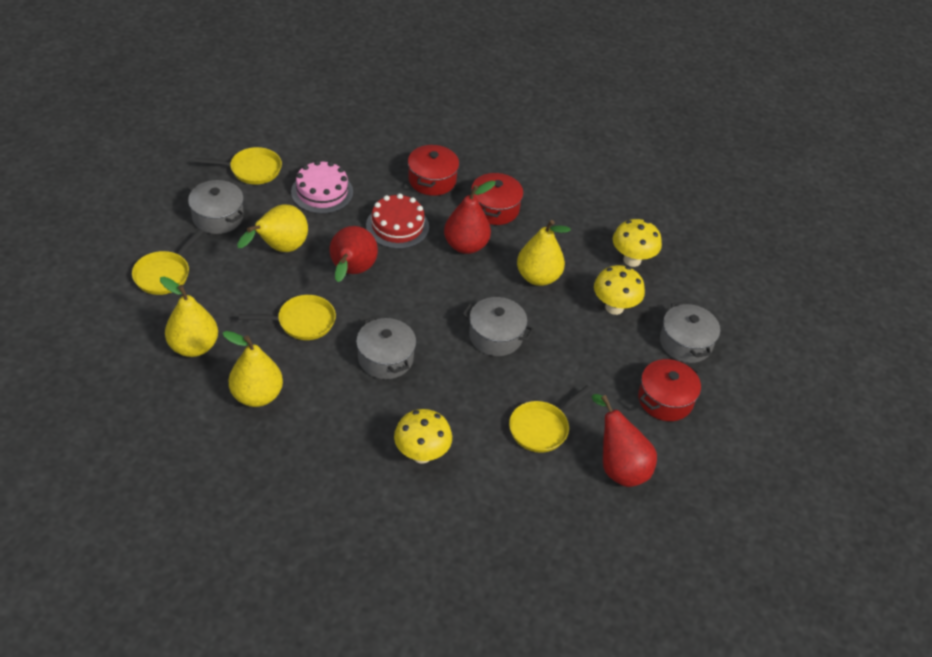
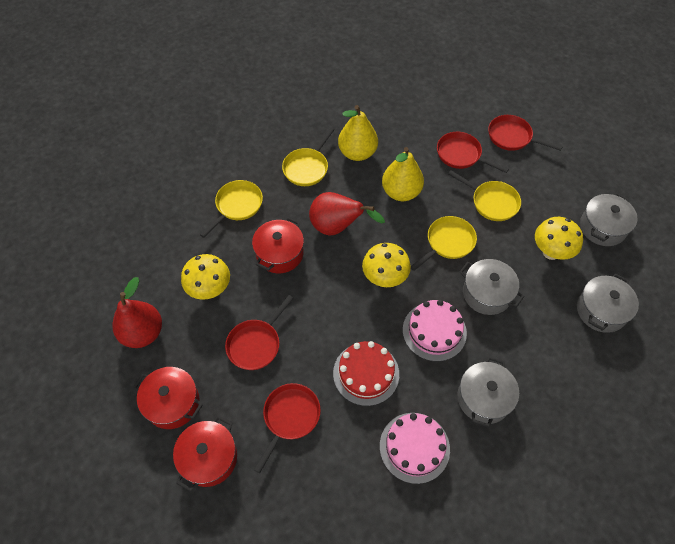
pink cake: 1 -> 2
red pan: 0 -> 4
red pear: 3 -> 2
yellow pear: 4 -> 2

